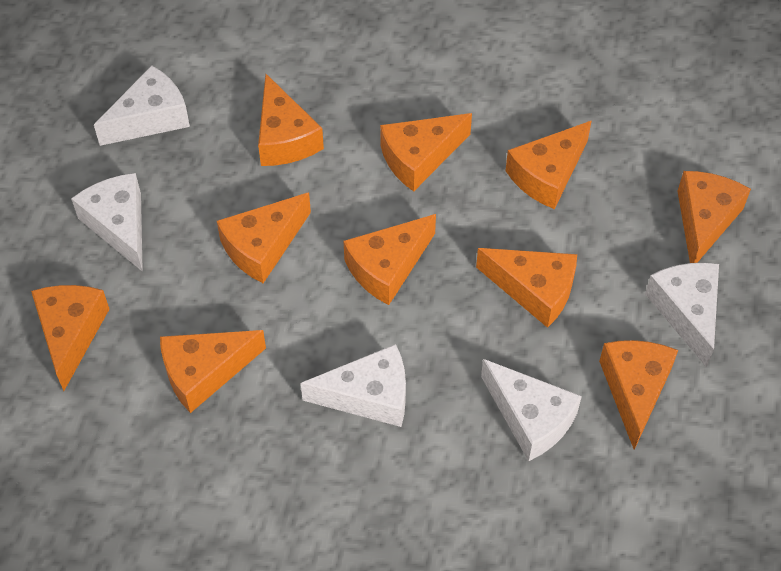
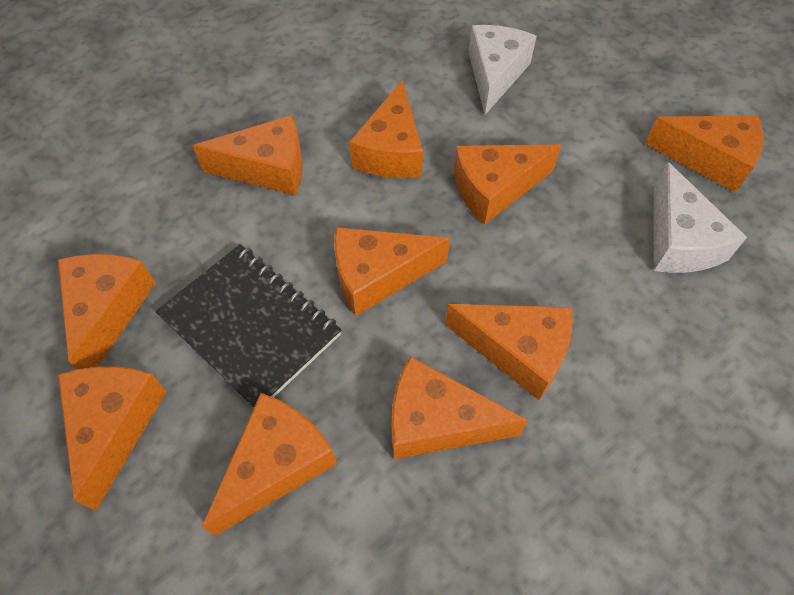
black notebook: 0 -> 1
white cheese: 5 -> 2

